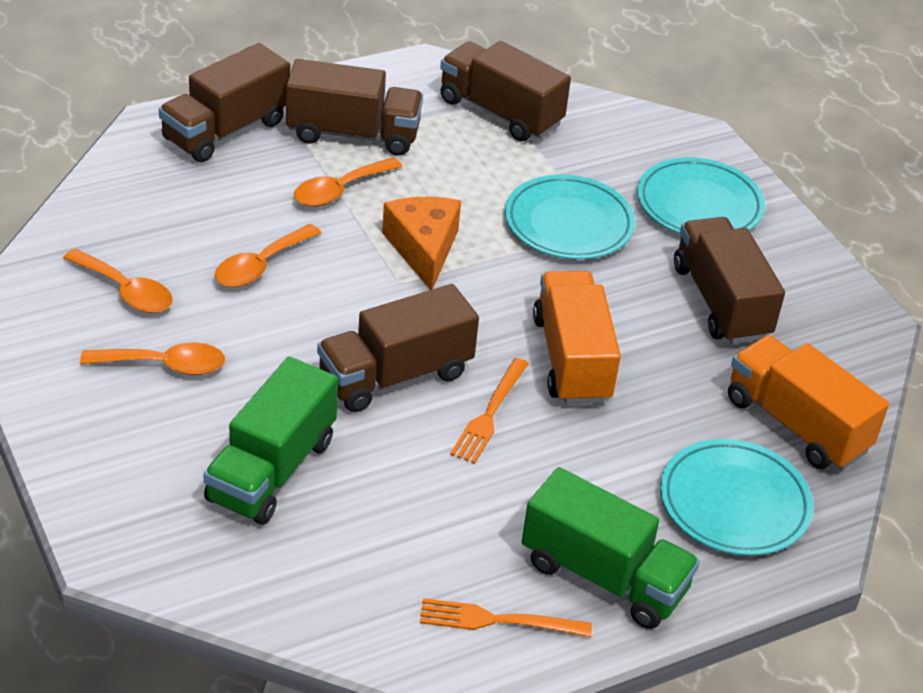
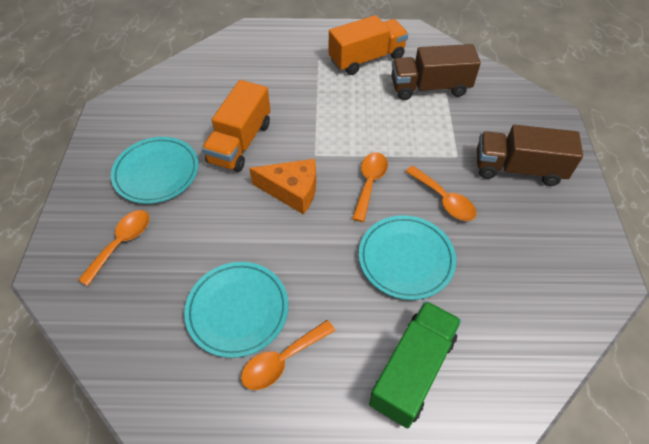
brown truck: 5 -> 2
green truck: 2 -> 1
orange fork: 2 -> 0

